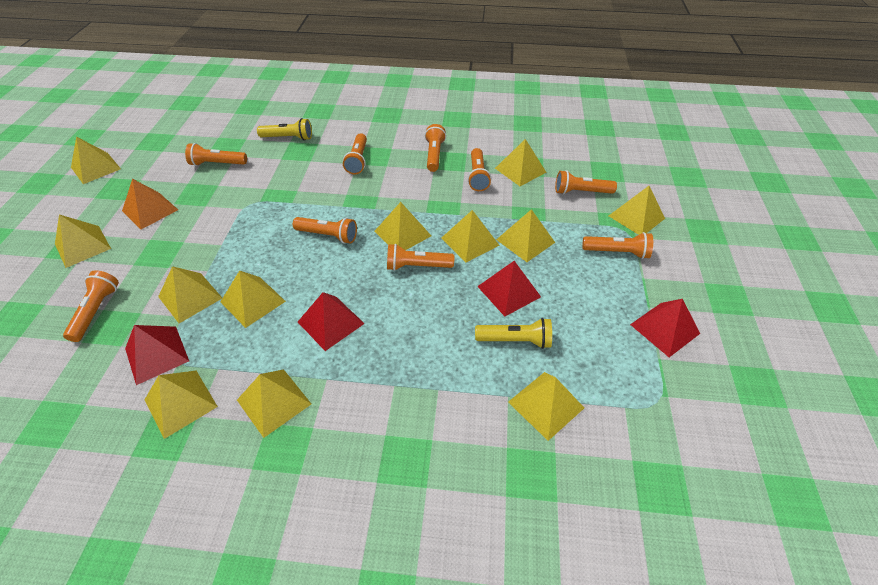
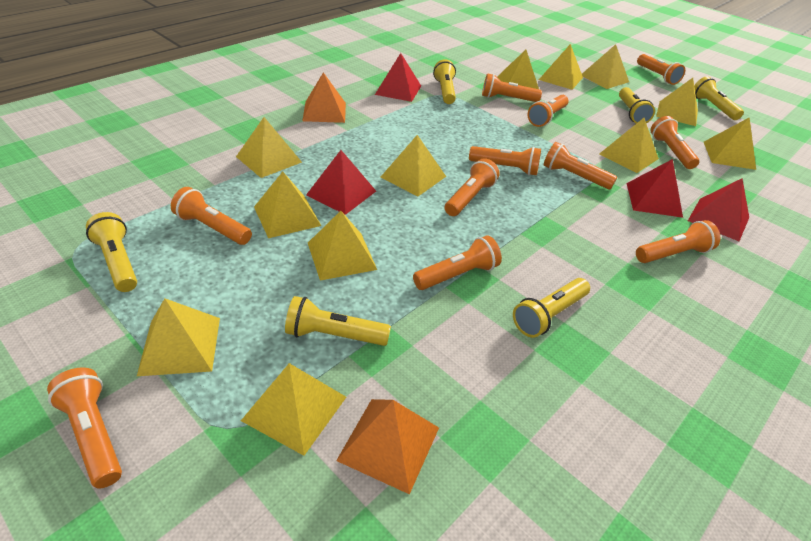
orange flashlight: 9 -> 11
orange pyramid: 1 -> 2
yellow flashlight: 2 -> 6

